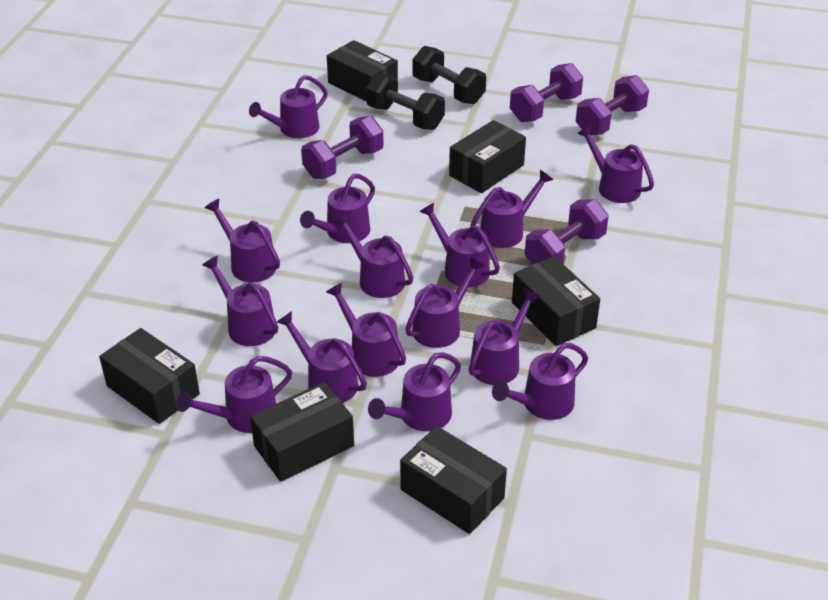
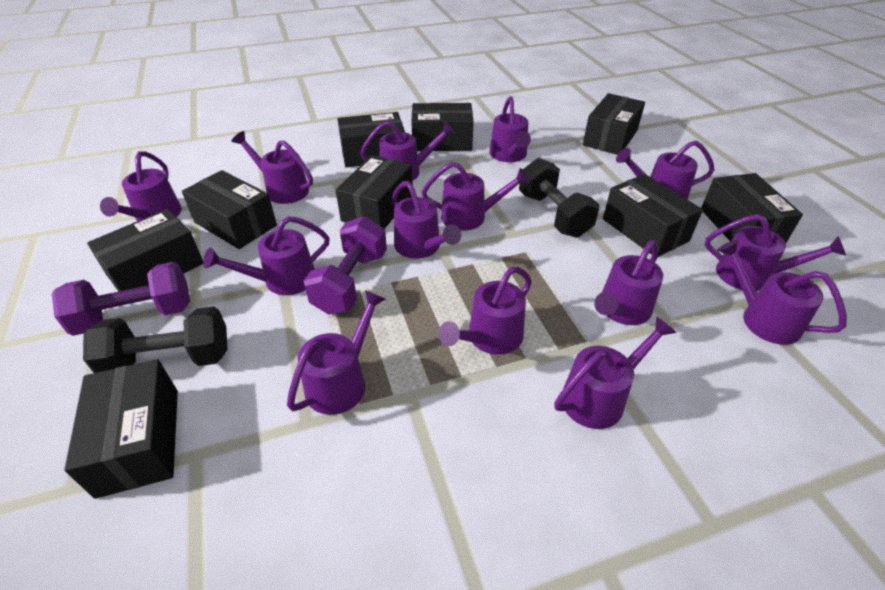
black box: 6 -> 9
purple dumbbell: 4 -> 2
purple watering can: 15 -> 14

